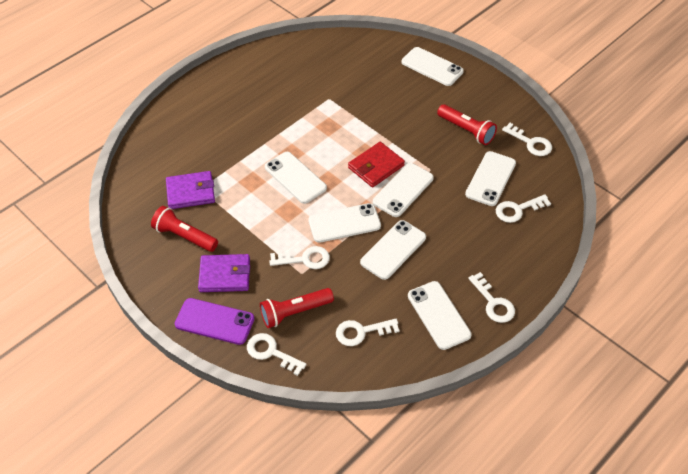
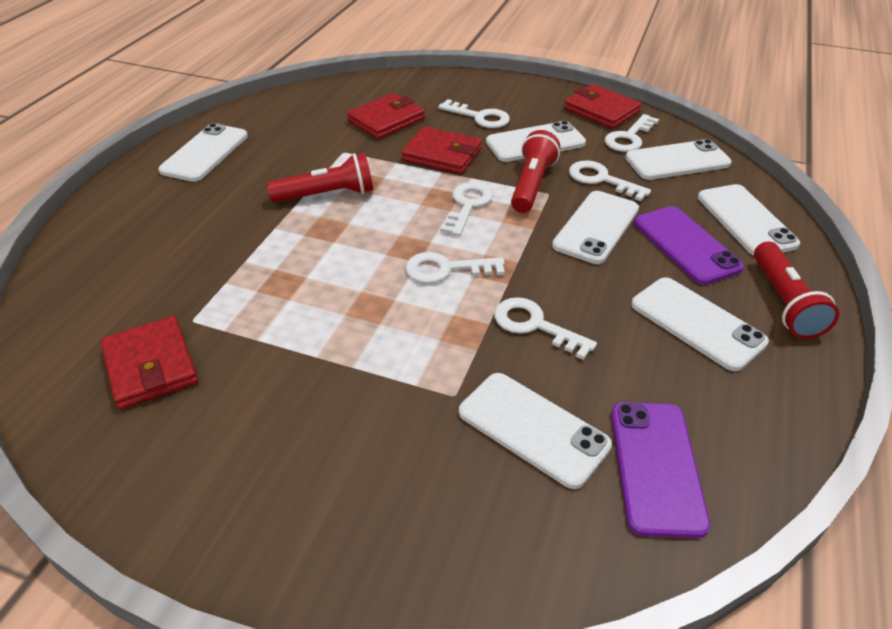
purple phone: 1 -> 2
purple wallet: 2 -> 0
red wallet: 1 -> 4

